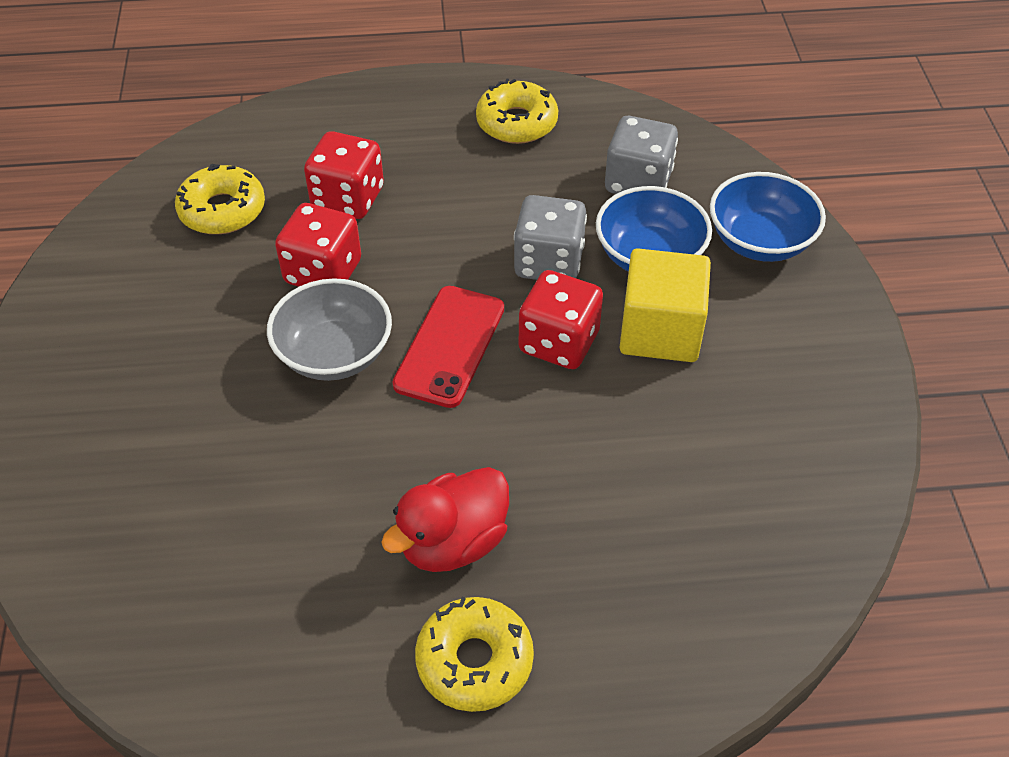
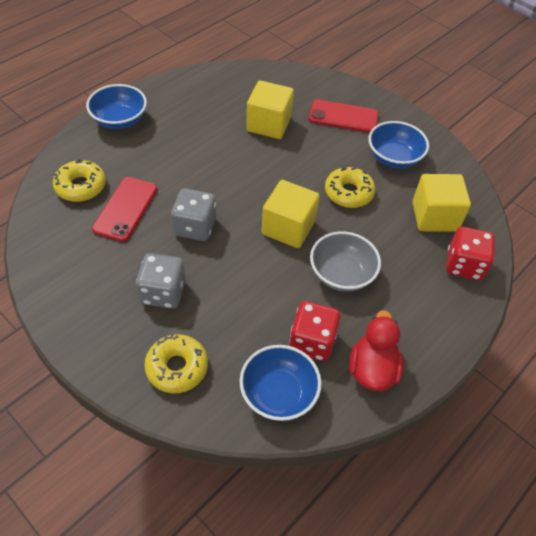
blue bowl: 2 -> 3
red dice: 3 -> 2
red phone: 1 -> 2
yellow cube: 1 -> 3

